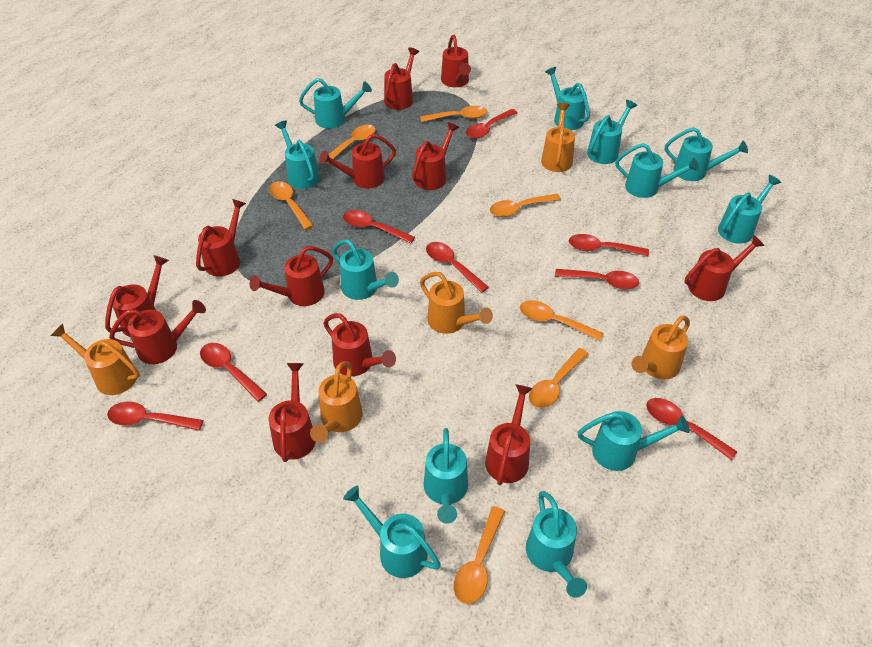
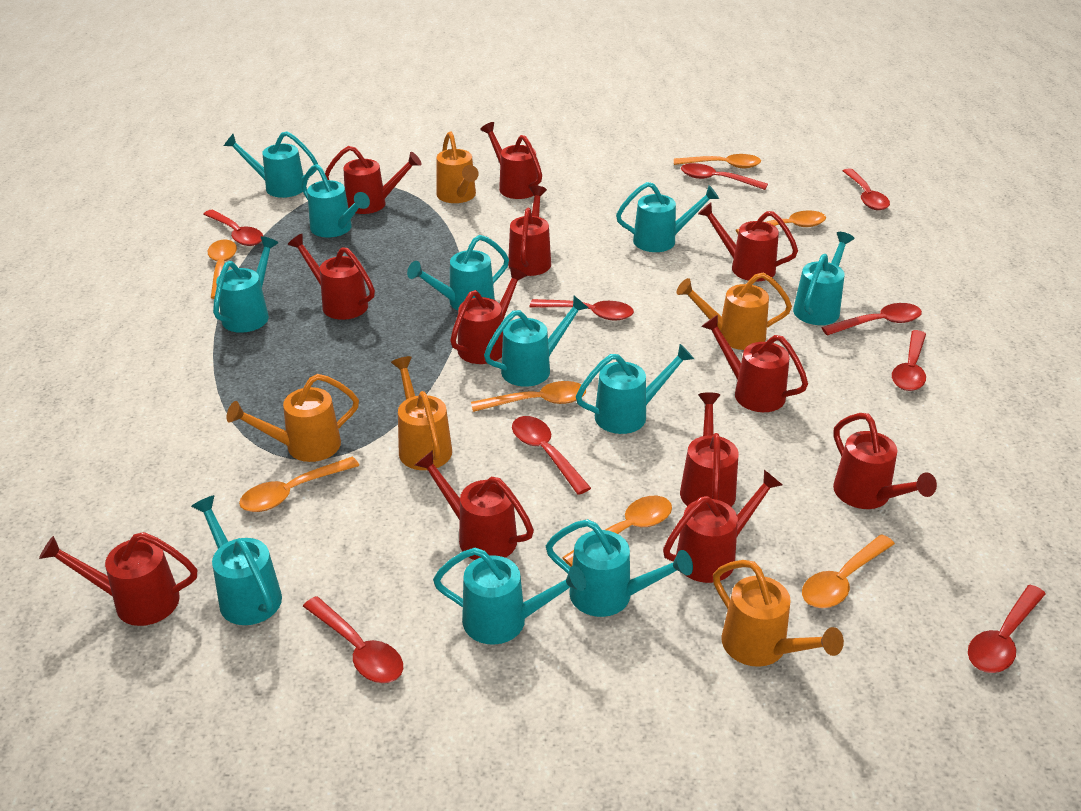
red spoon: 8 -> 9
turquoise watering can: 12 -> 11

